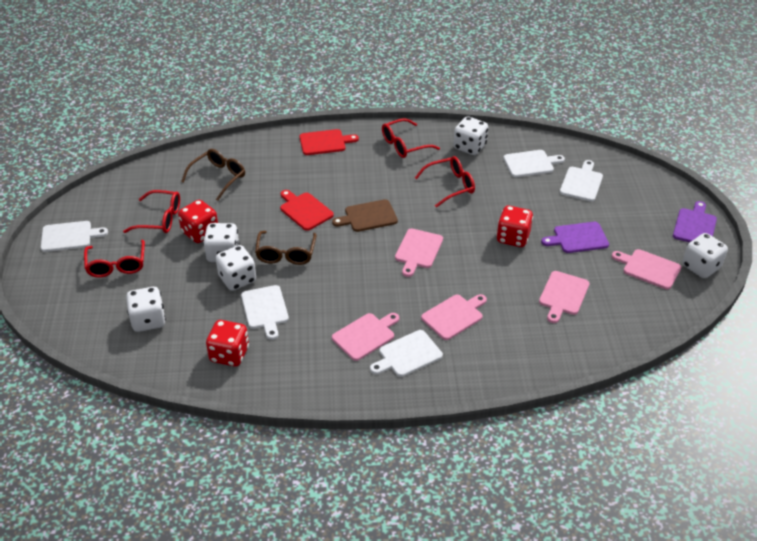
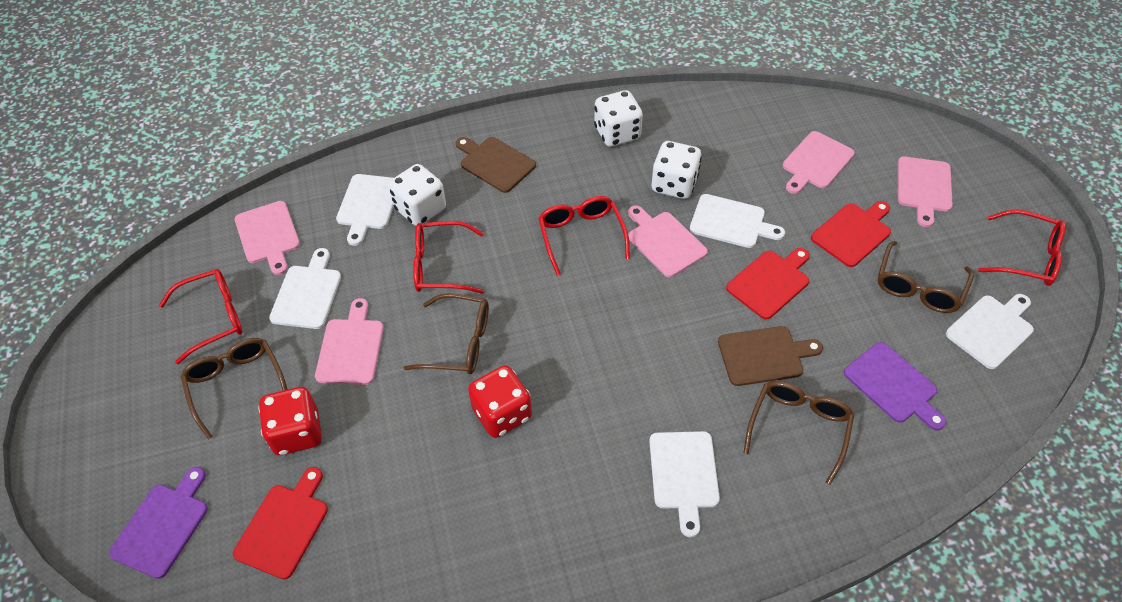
brown cutting board: 1 -> 2
brown glasses: 2 -> 4
red cutting board: 2 -> 3
red dice: 3 -> 2
white dice: 5 -> 3

